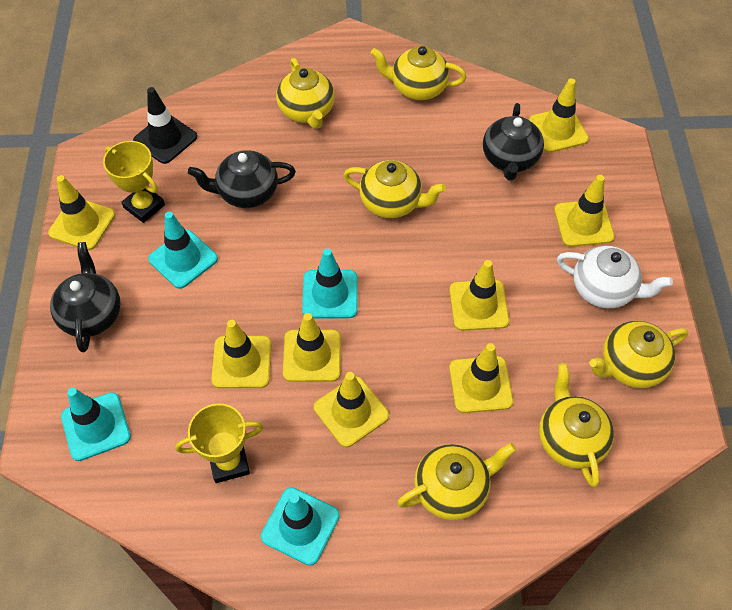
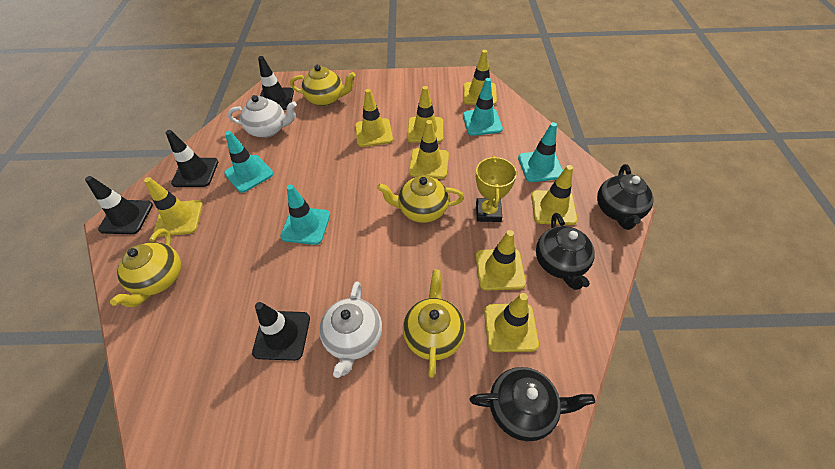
black traffic cone: 1 -> 4
white teapot: 1 -> 2
yellow teapot: 6 -> 4
yellow trophy: 2 -> 1

